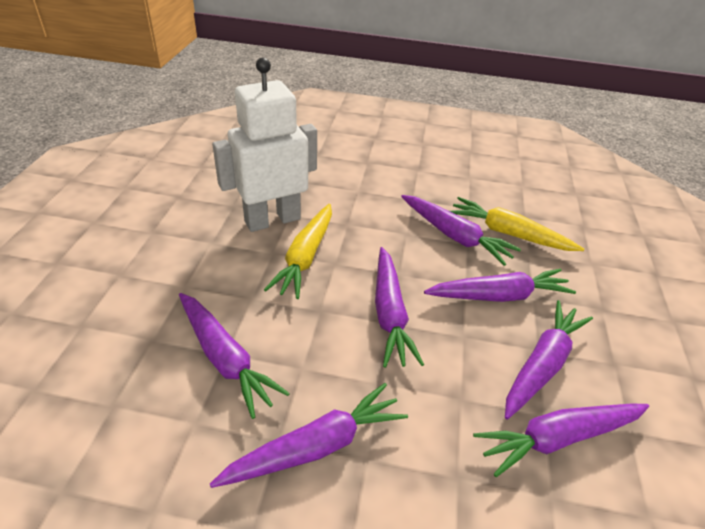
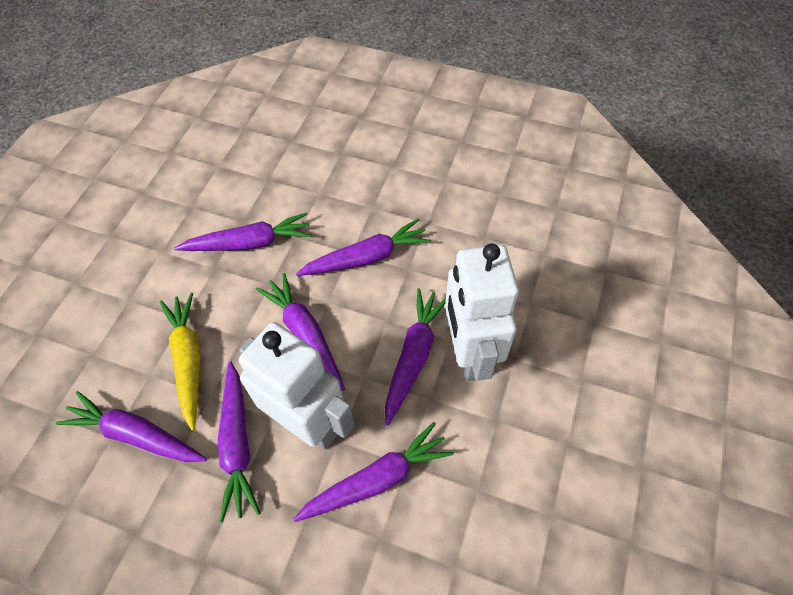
white robot: 1 -> 2
yellow carrot: 2 -> 1

